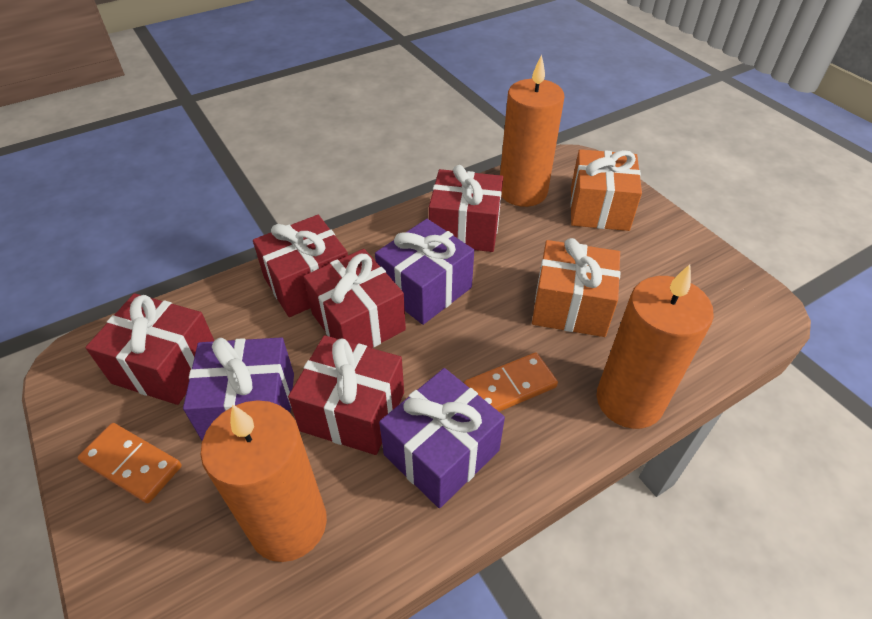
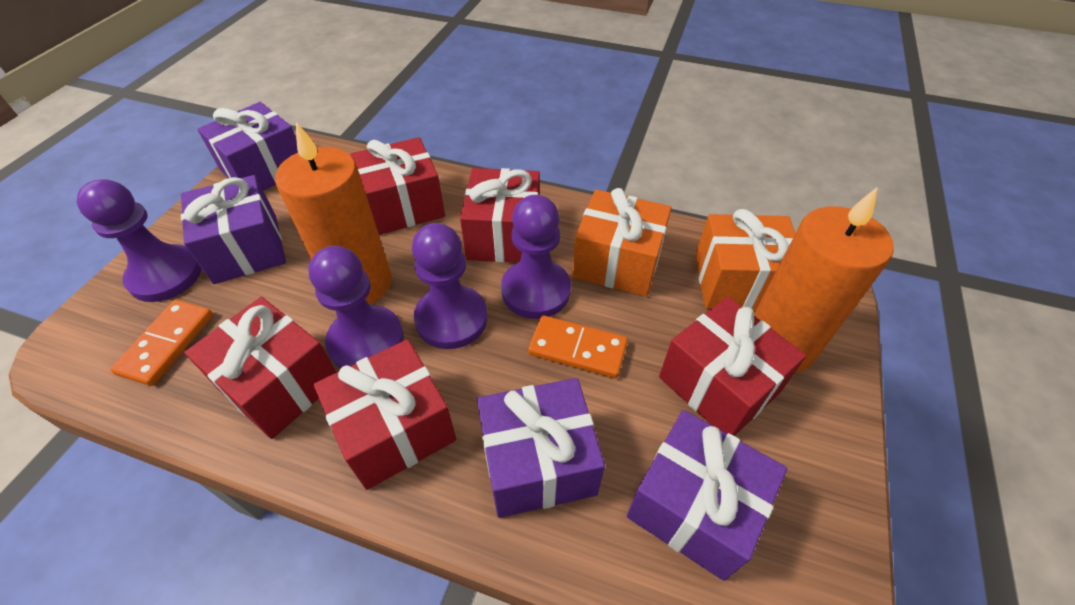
orange candle: 3 -> 2
purple gift: 3 -> 4
purple pawn: 0 -> 4

